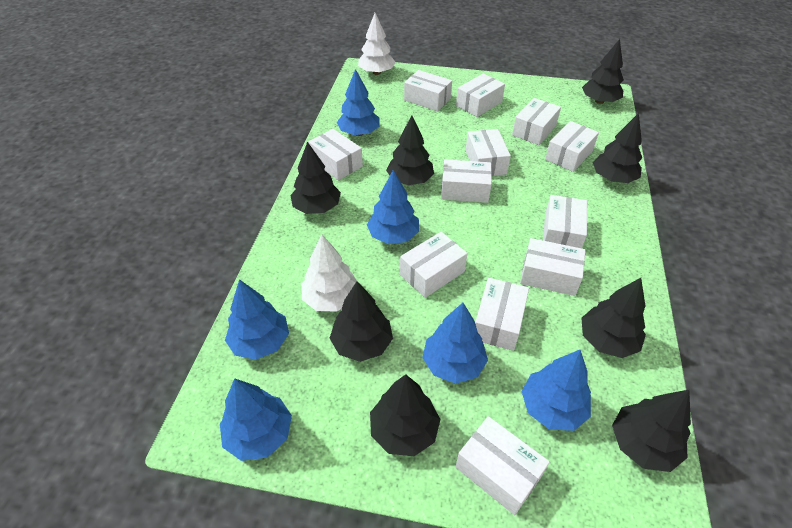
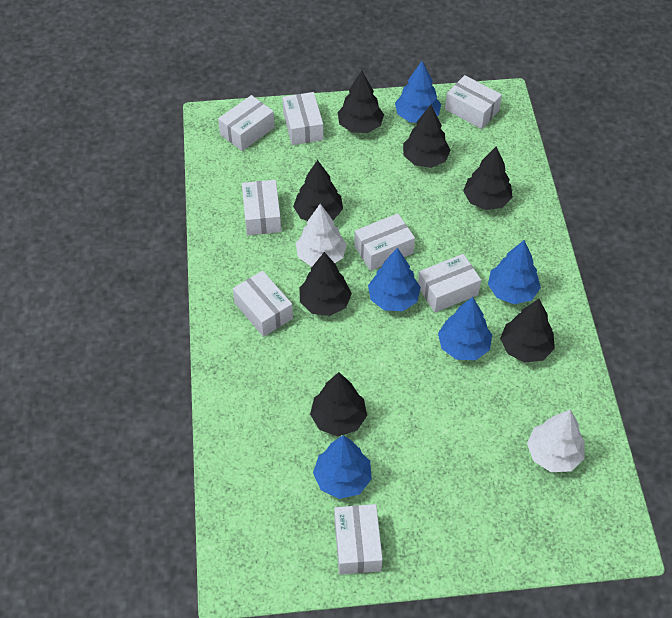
black tree: 8 -> 7
blue tree: 6 -> 5
white box: 12 -> 8

